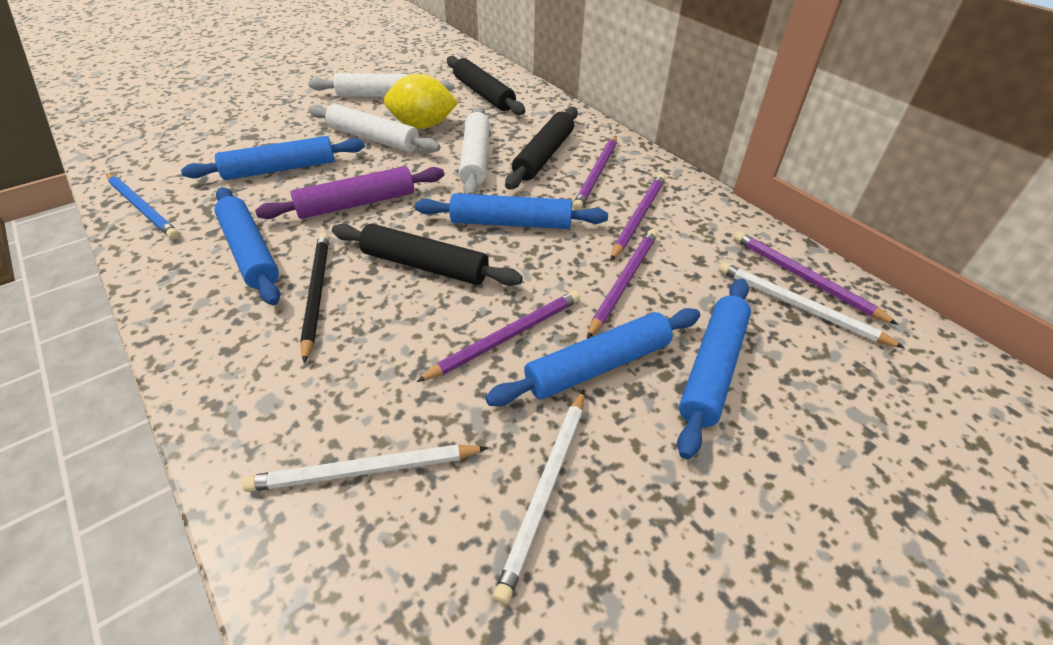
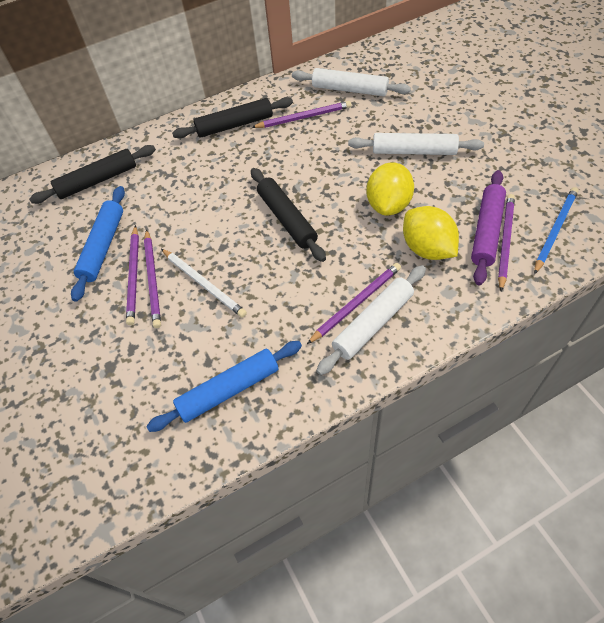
black pencil: 1 -> 0
blue rolling pin: 5 -> 2
white pencil: 3 -> 1
yellow lemon: 1 -> 2

